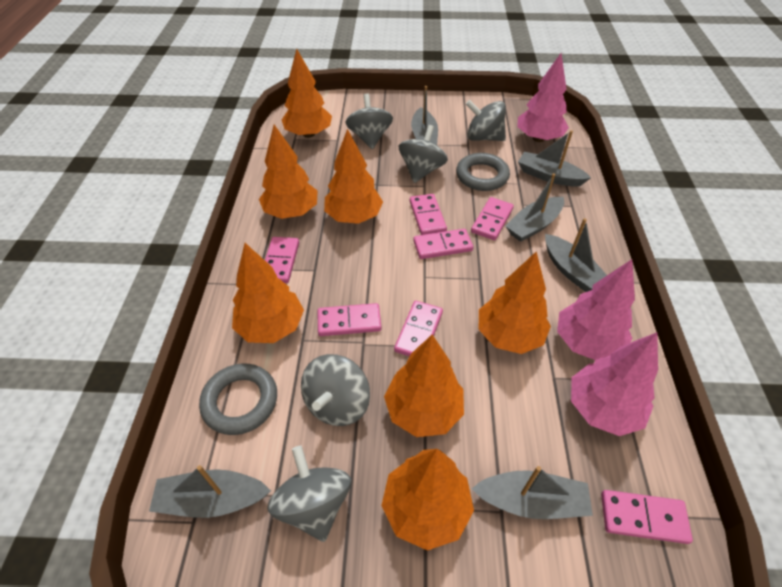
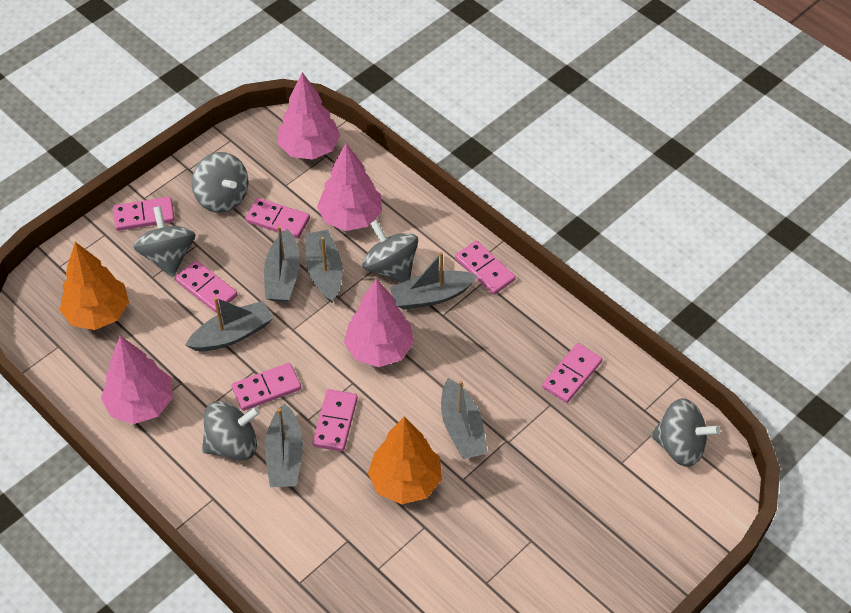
grey ring: 2 -> 0
orange tree: 7 -> 2
pink tree: 3 -> 4

